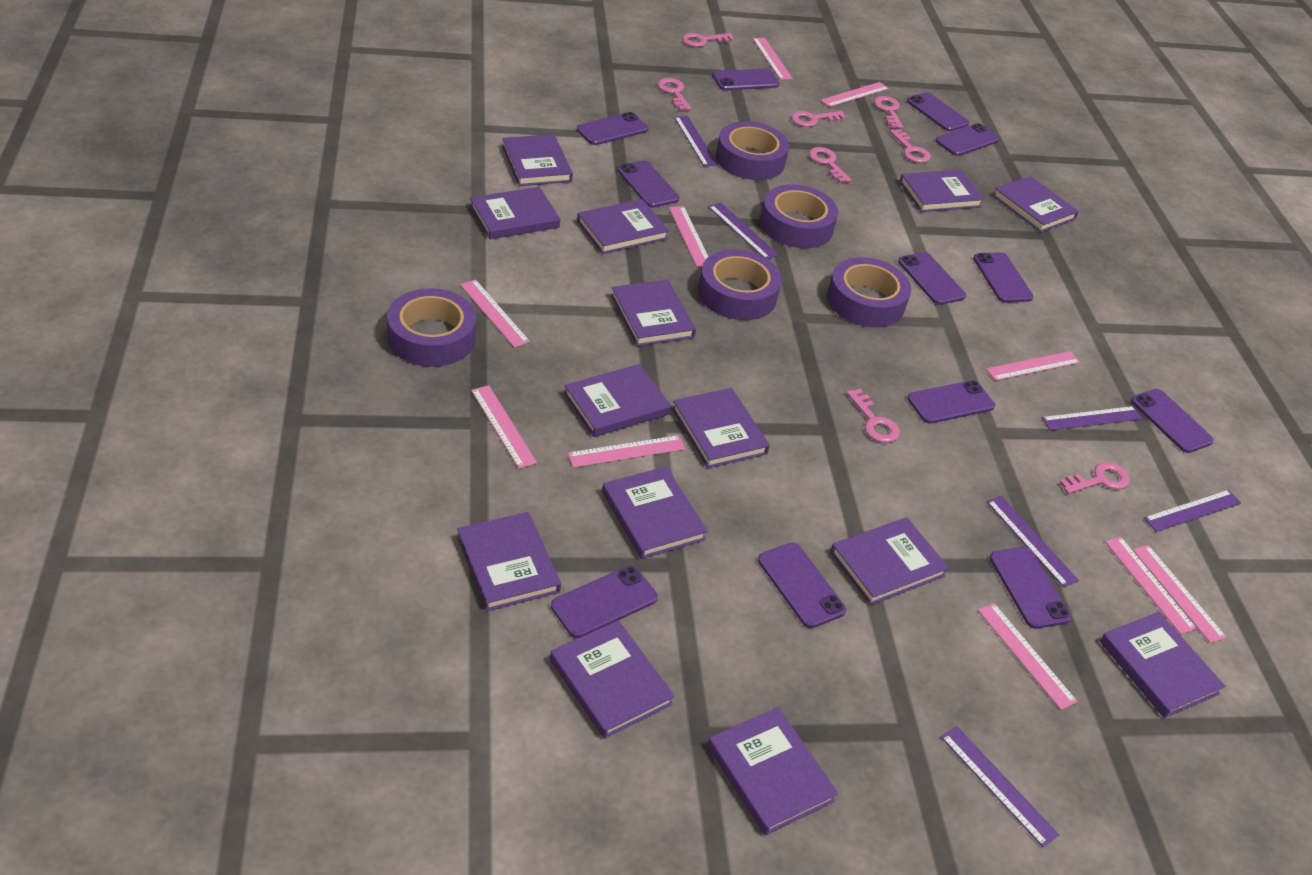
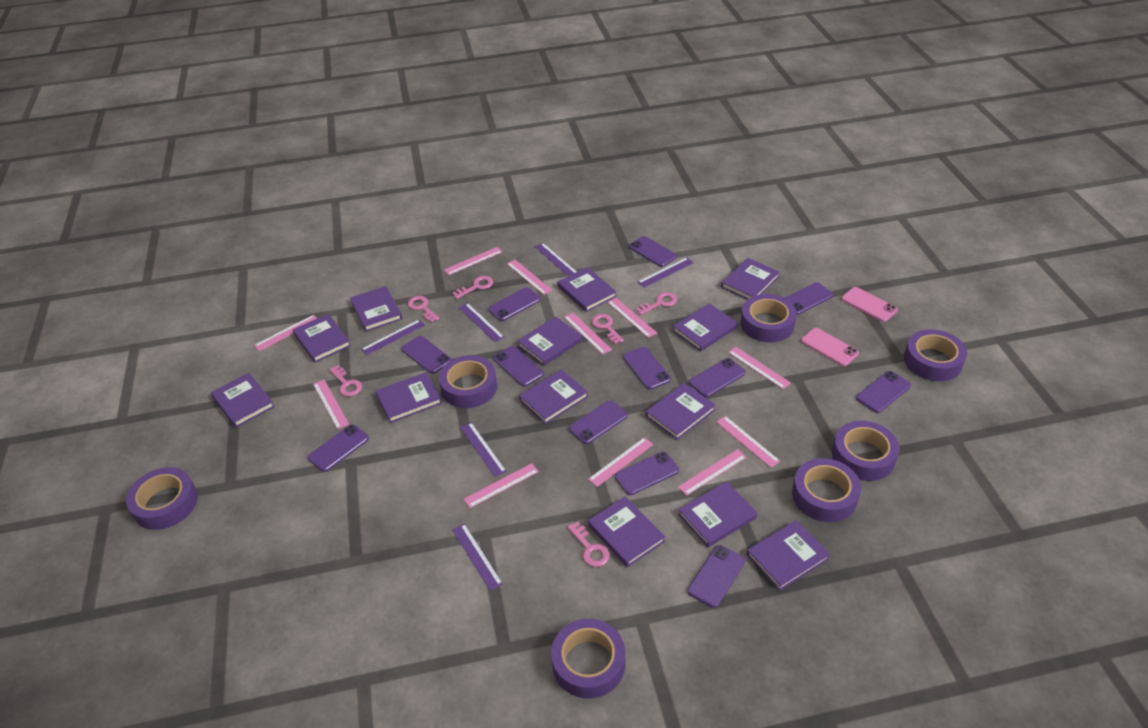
pink key: 8 -> 6
pink phone: 0 -> 2
pink ruler: 10 -> 11
purple book: 14 -> 13
purple tape: 5 -> 7

